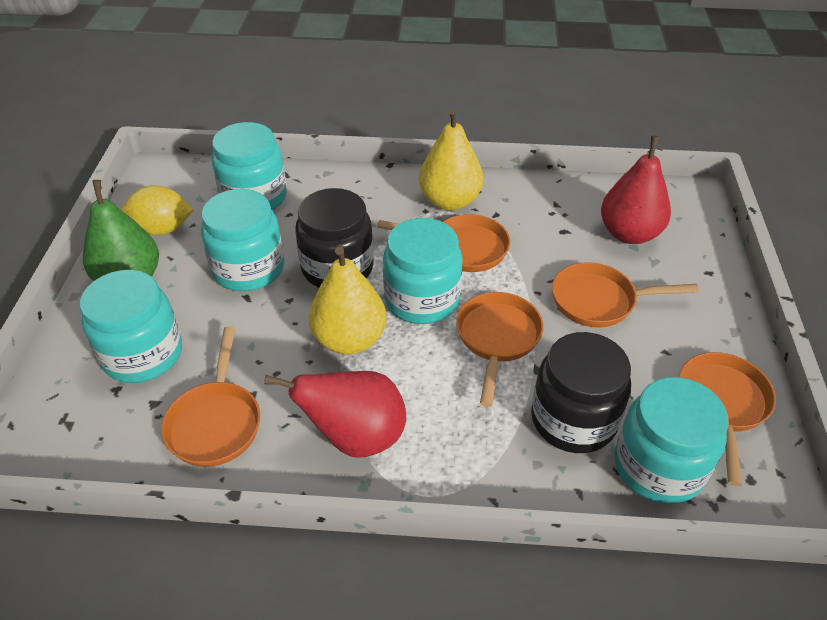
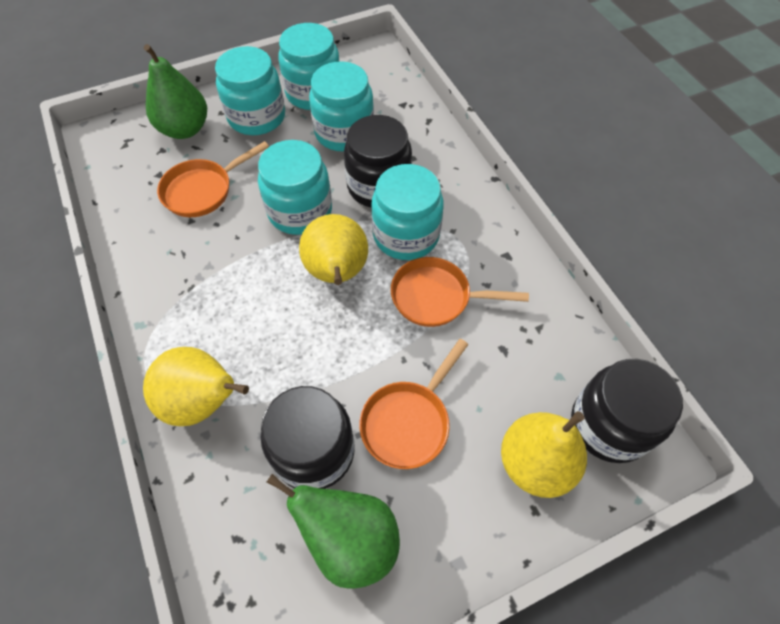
black jar: 2 -> 3
green pear: 1 -> 2
orange pan: 5 -> 3
red pear: 2 -> 0
yellow lemon: 1 -> 0
yellow pear: 2 -> 3

